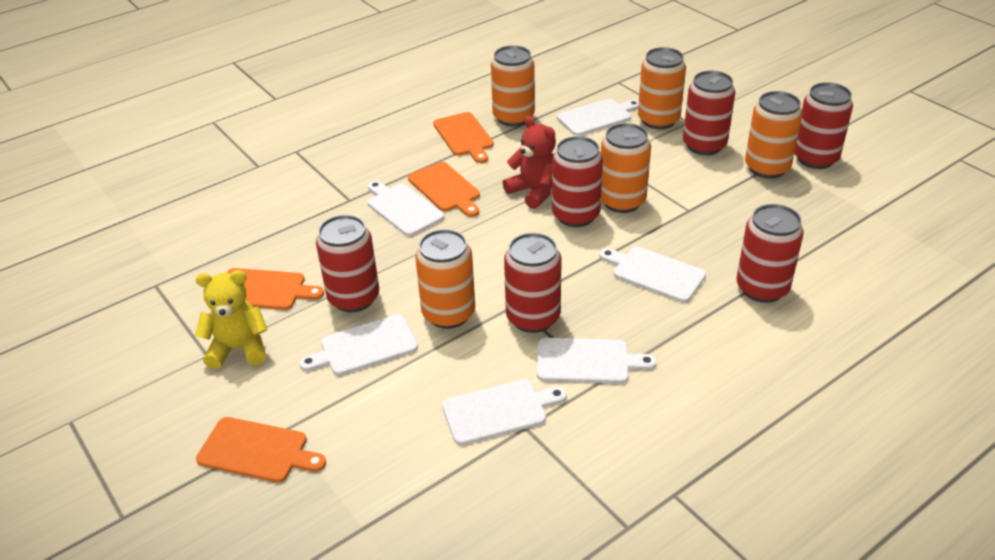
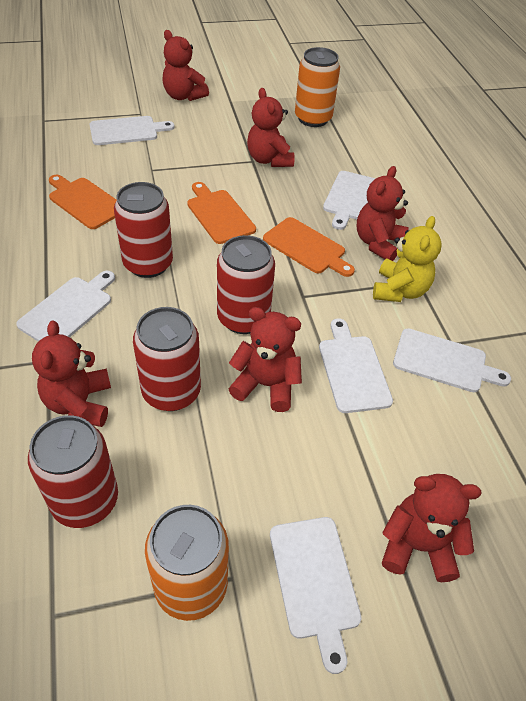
orange can: 5 -> 2
orange cutting board: 4 -> 3
red can: 6 -> 4
red teddy bear: 1 -> 6

